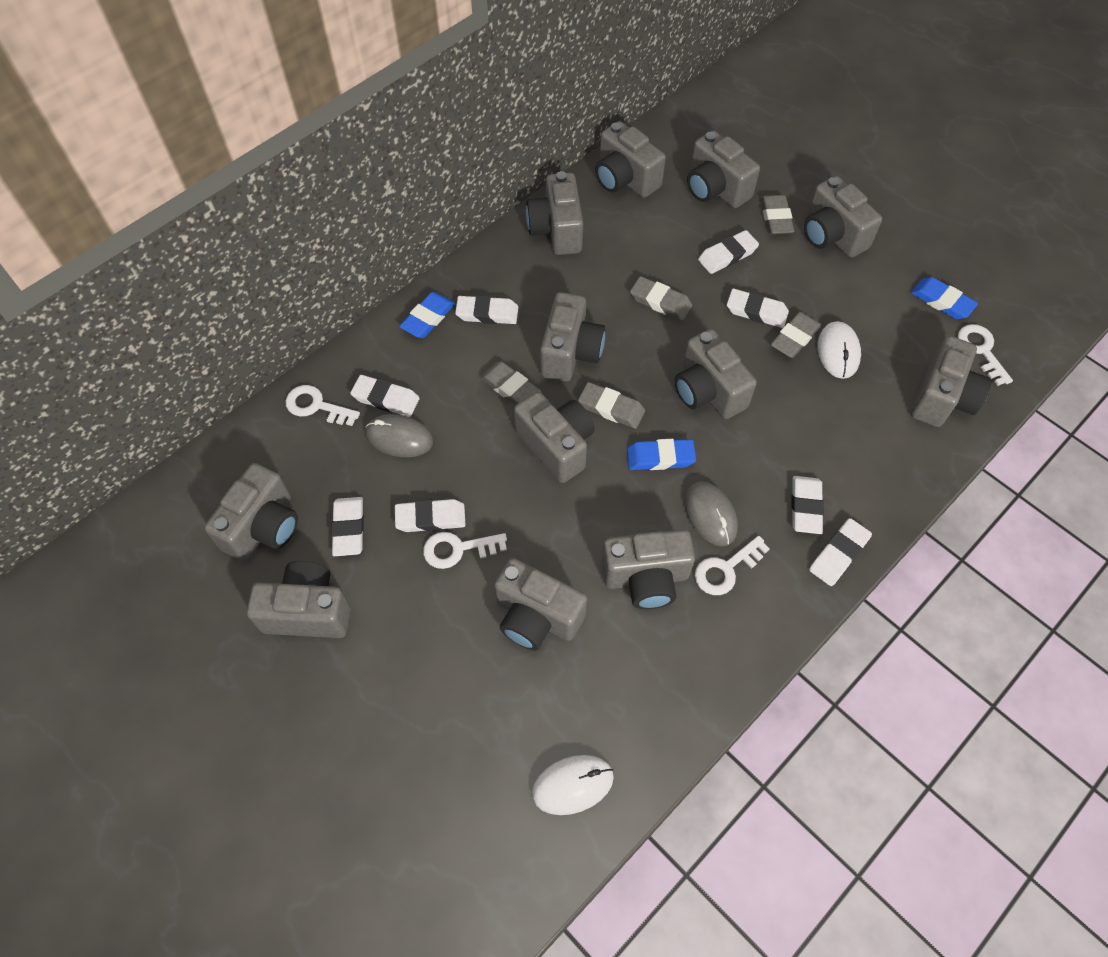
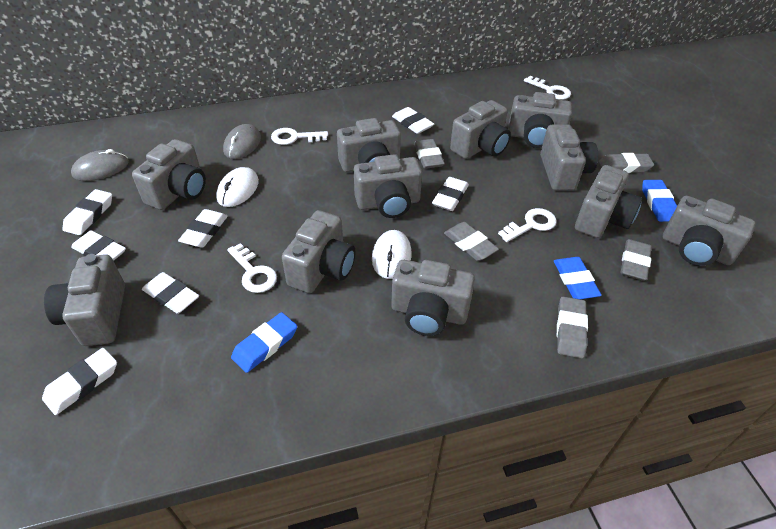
grey camera: 12 -> 11
white eraser: 8 -> 7

